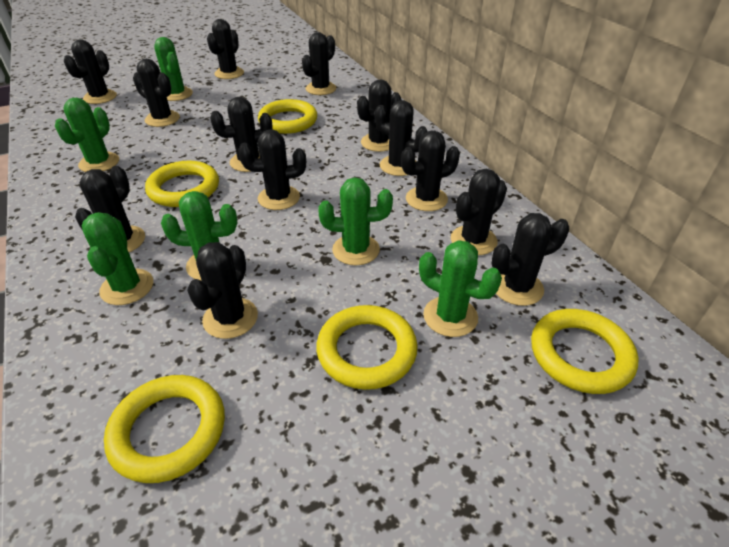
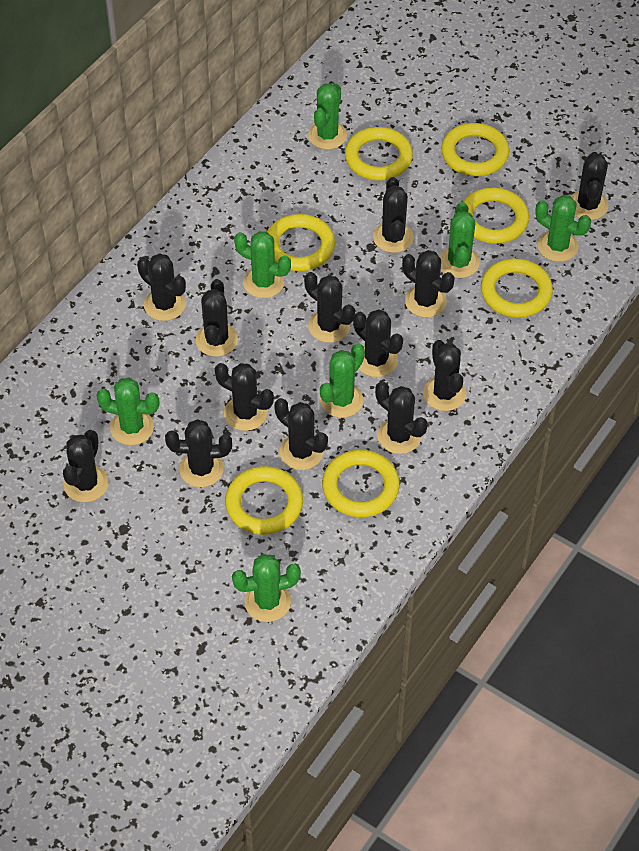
green cactus: 6 -> 7
yellow ring: 5 -> 7

